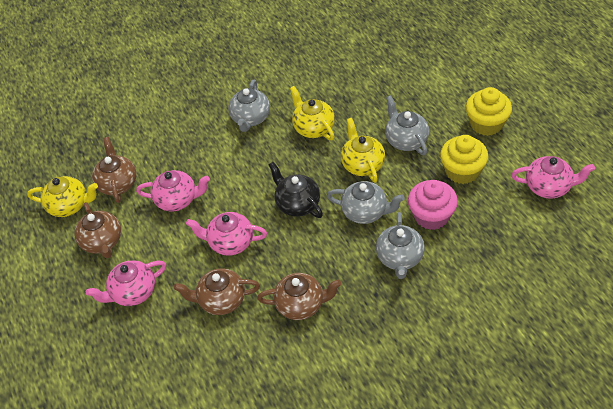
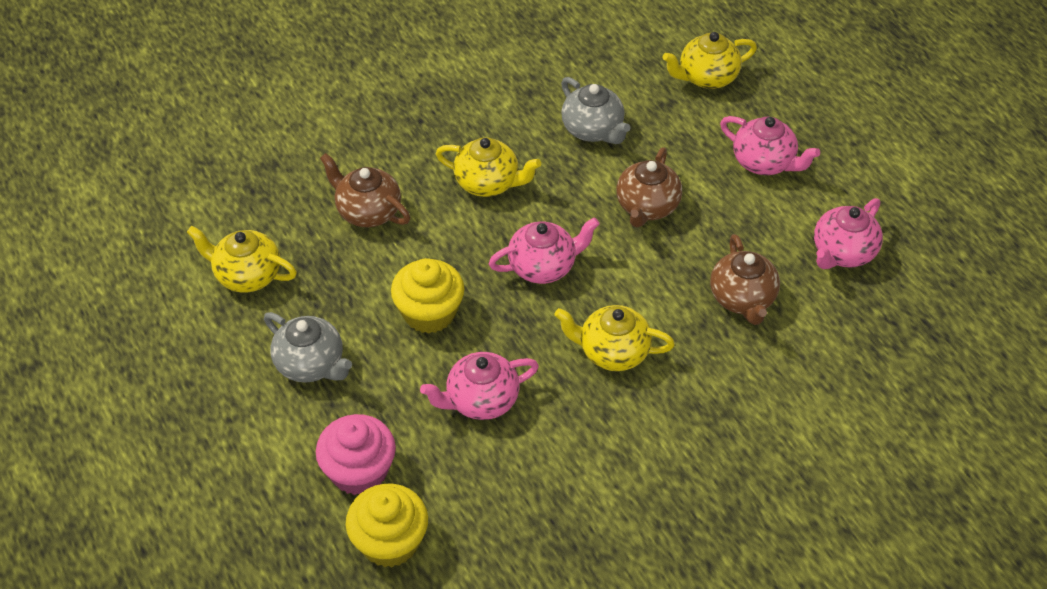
black teapot: 1 -> 0
brown teapot: 4 -> 3
grey teapot: 4 -> 2
yellow teapot: 3 -> 4

